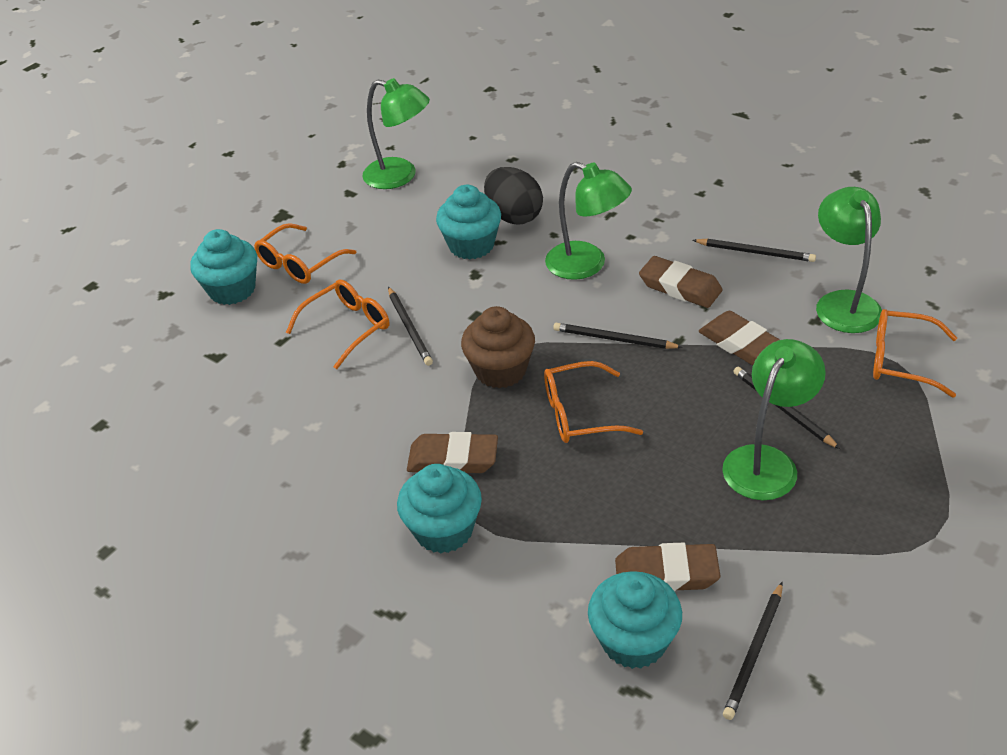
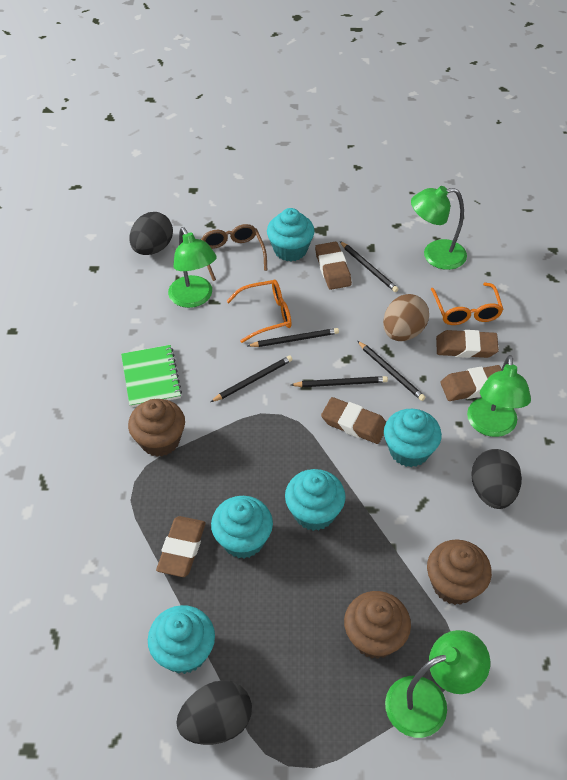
black egg: 1 -> 3
brown cupcake: 1 -> 3
brown egg: 0 -> 1
brown eraser: 4 -> 5
brown glasses: 0 -> 1
green notebook: 0 -> 1
orange glasses: 4 -> 2
turquoise cupcake: 4 -> 5

